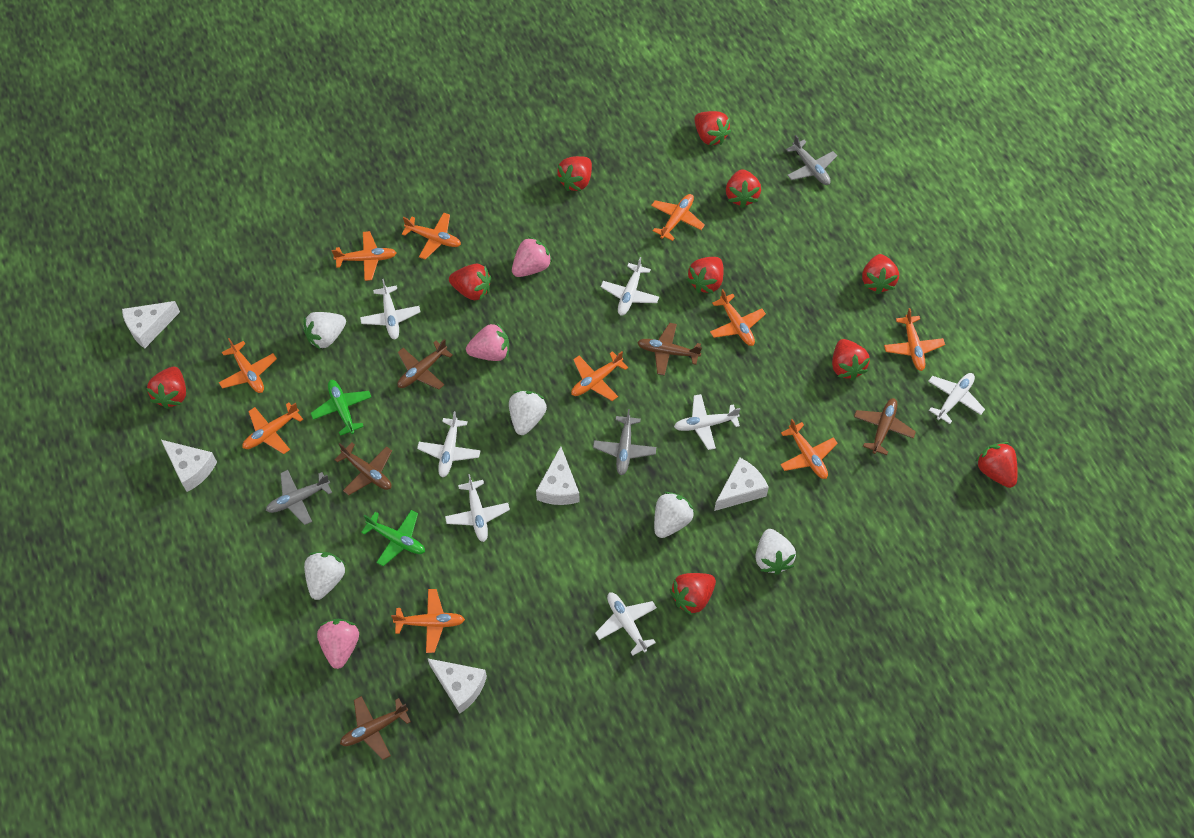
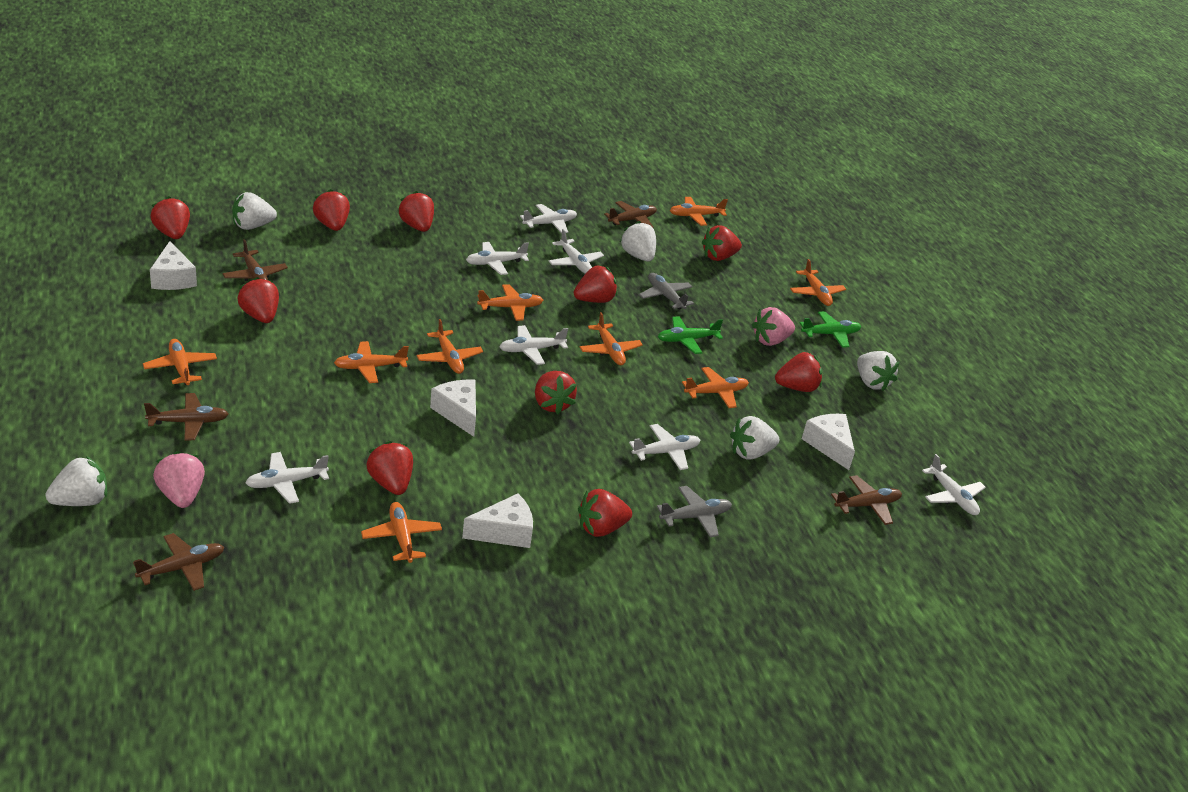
grey plane: 3 -> 2
orange plane: 10 -> 9
pink strawberry: 3 -> 2
white cheese: 5 -> 4

